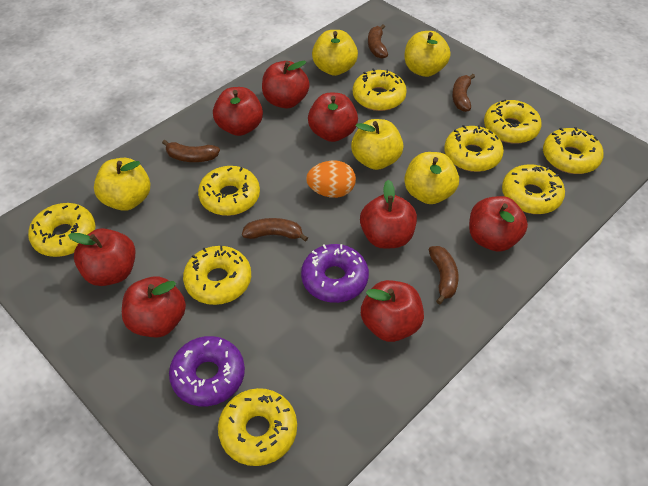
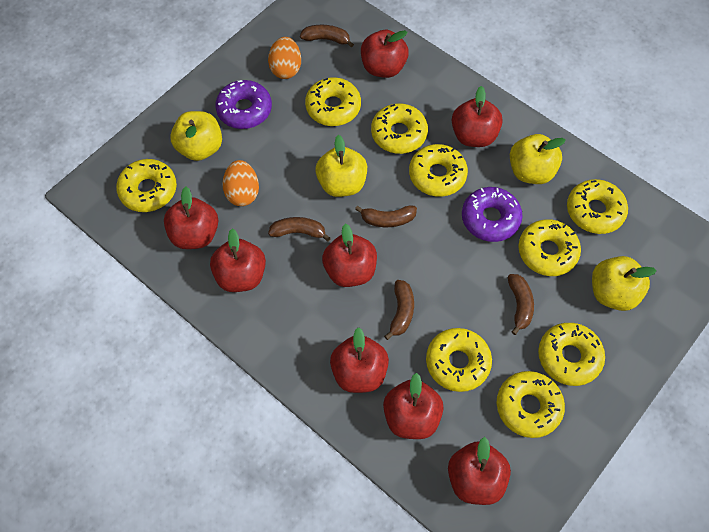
orange egg: 1 -> 2
yellow apple: 5 -> 4

